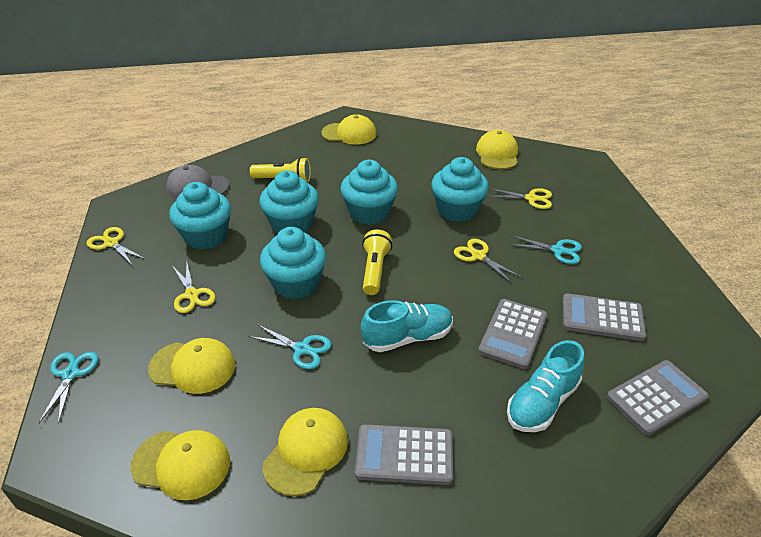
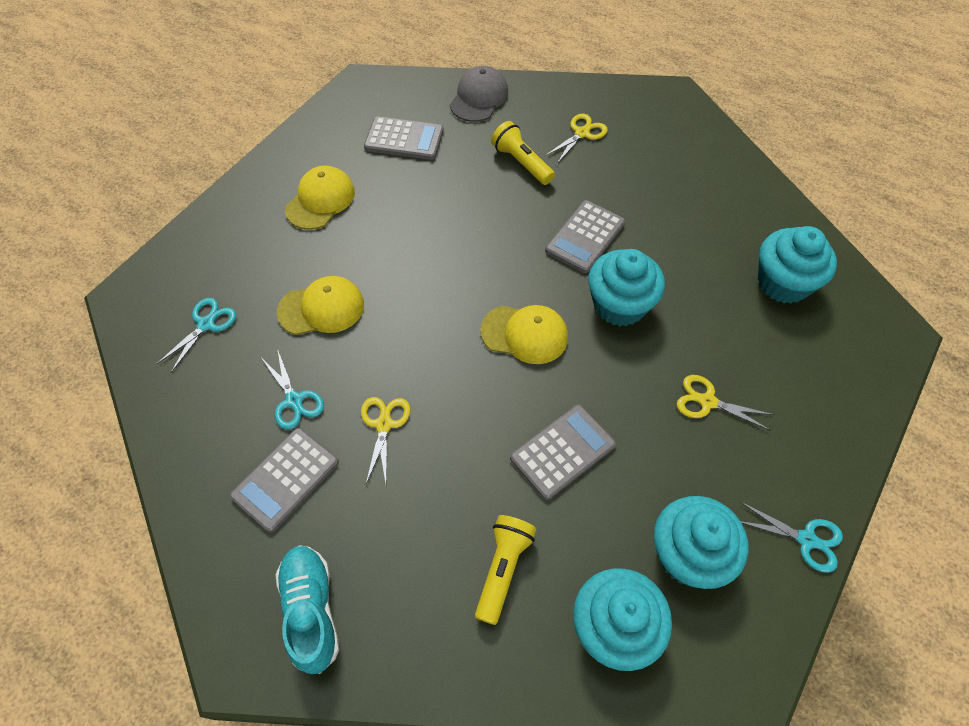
turquoise cupcake: 5 -> 4
turquoise shoe: 2 -> 1
yellow cap: 5 -> 3
yellow scissors: 4 -> 3

